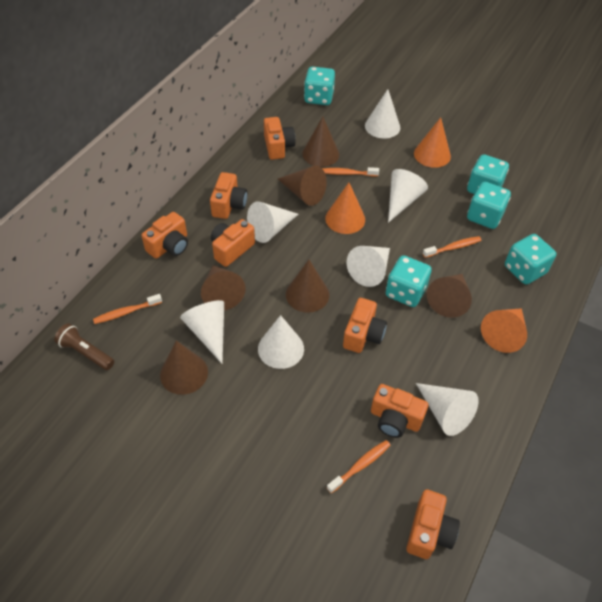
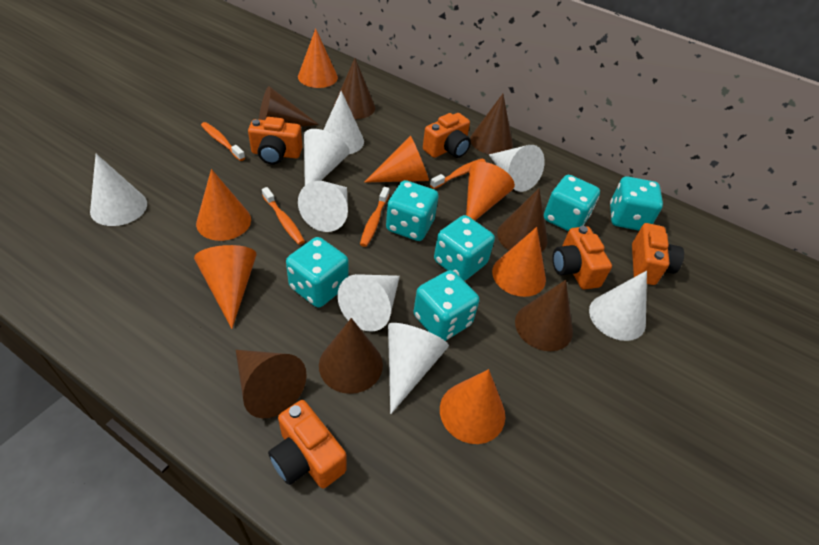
brown cone: 6 -> 7
brown flashlight: 1 -> 0
orange camera: 7 -> 5
orange cone: 3 -> 7
turquoise dice: 5 -> 6
white cone: 7 -> 8

